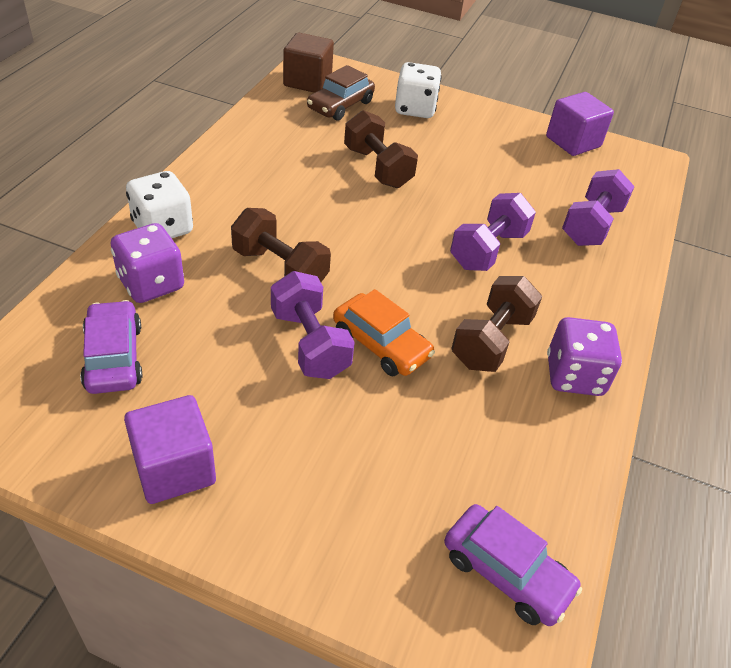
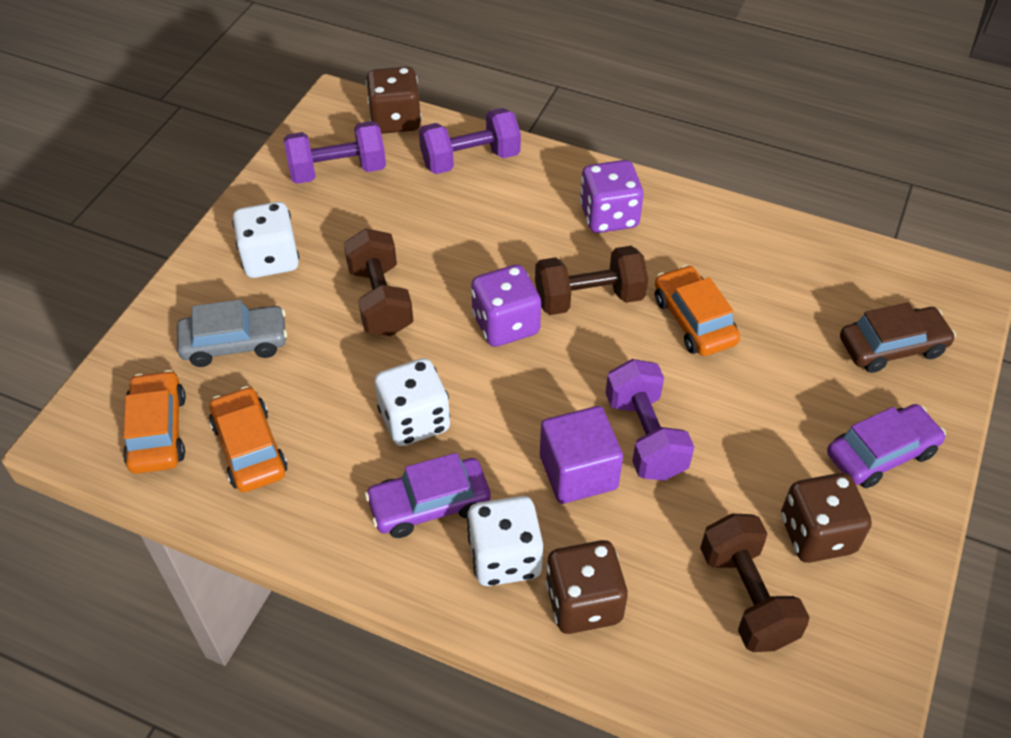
brown cube: 1 -> 0
brown dice: 0 -> 3
grey car: 0 -> 1
orange car: 1 -> 3
purple cube: 2 -> 1
white dice: 2 -> 3

